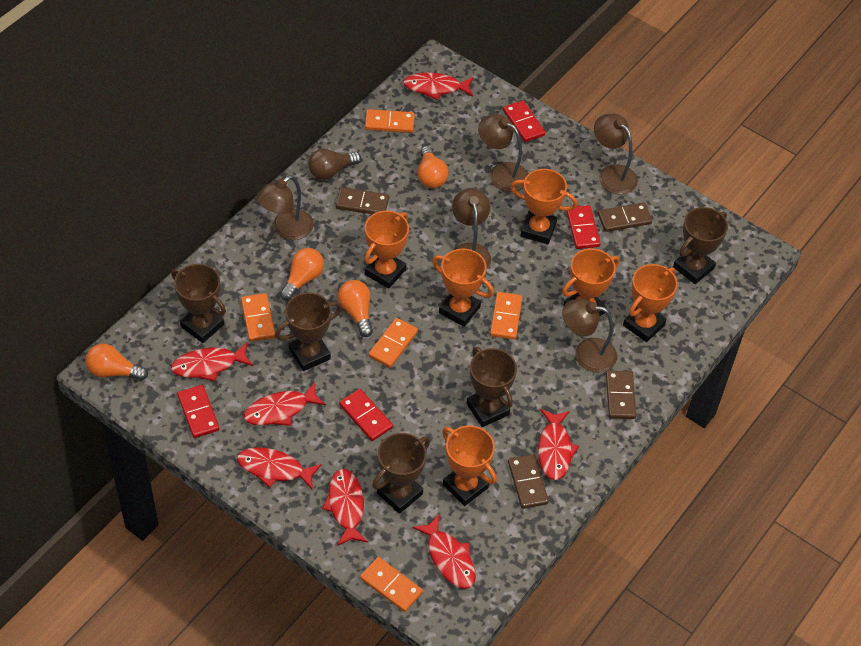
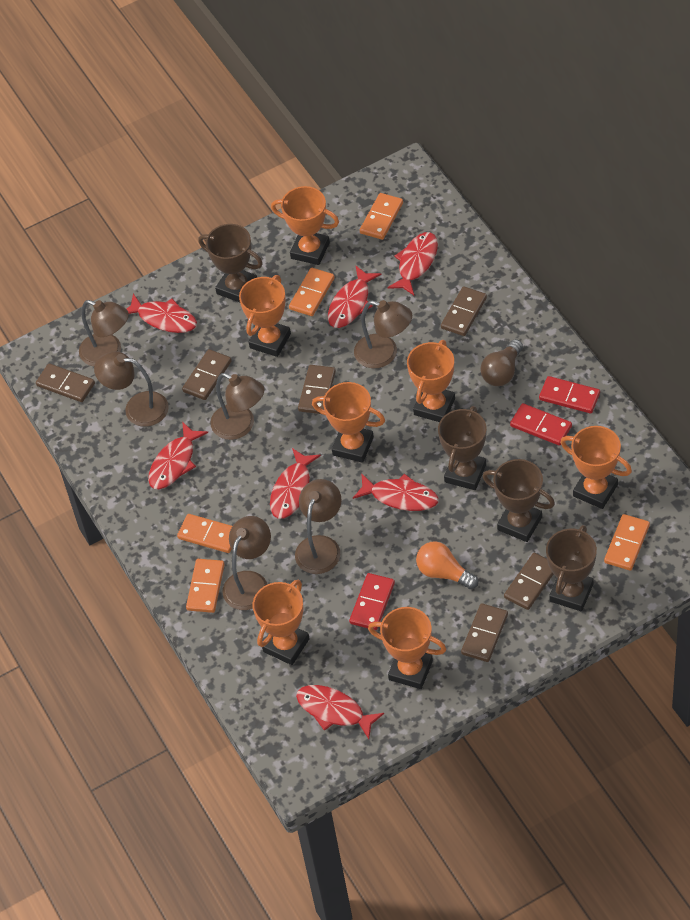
brown domino: 4 -> 6
brown lamp: 5 -> 6
brown trophy: 5 -> 4
orange light bulb: 4 -> 1
orange trophy: 6 -> 7
red domino: 4 -> 3

